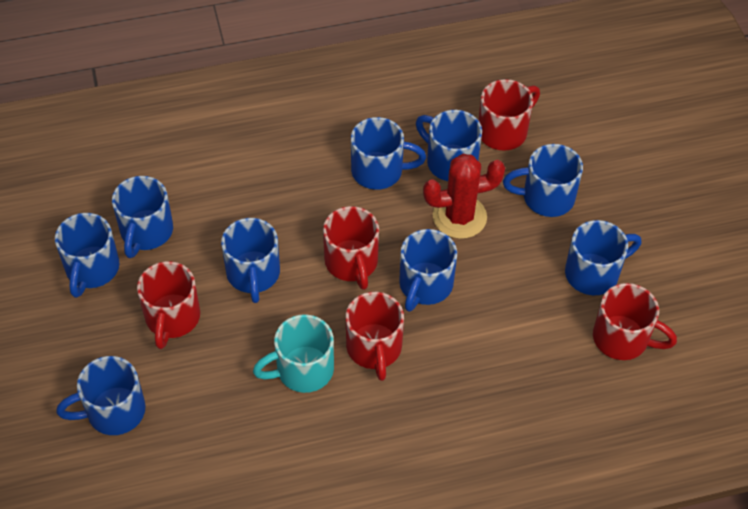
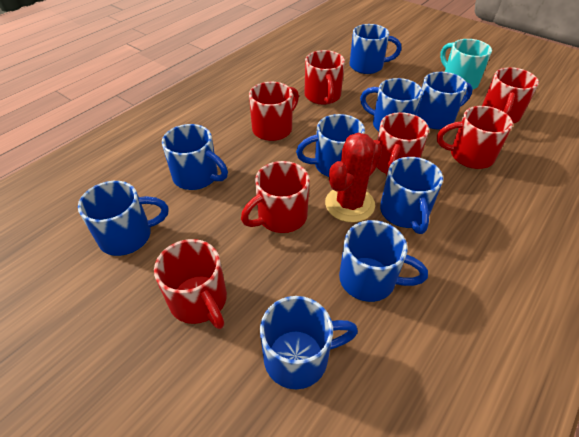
red mug: 5 -> 7

